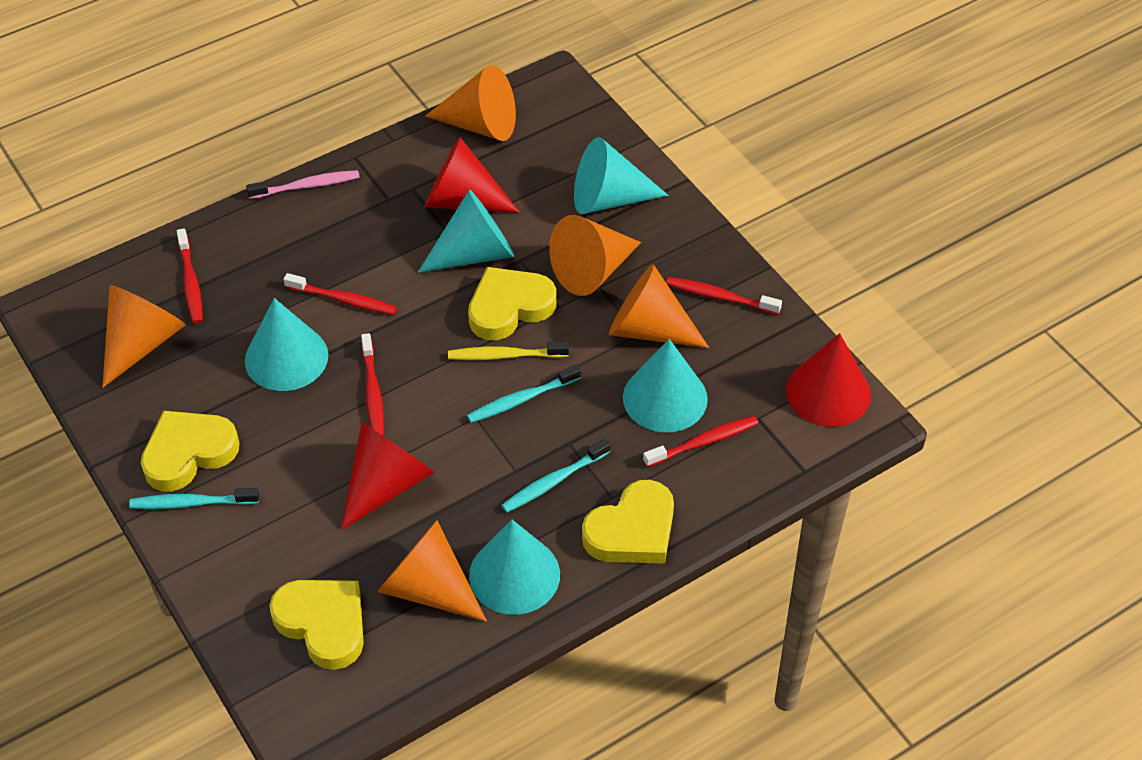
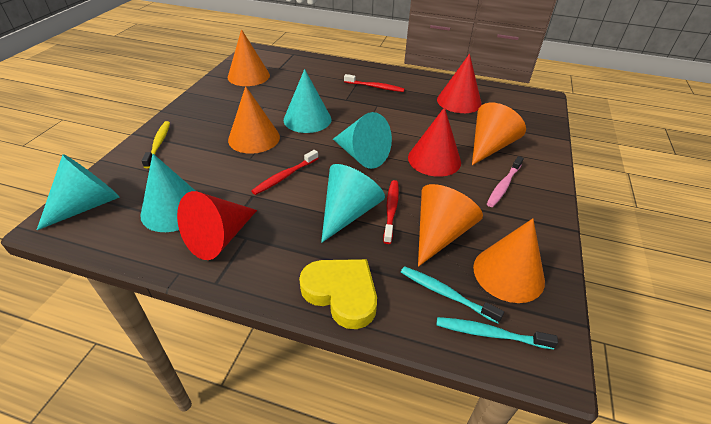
red toothbrush: 5 -> 3
turquoise toothbrush: 3 -> 2
yellow heart: 4 -> 1

